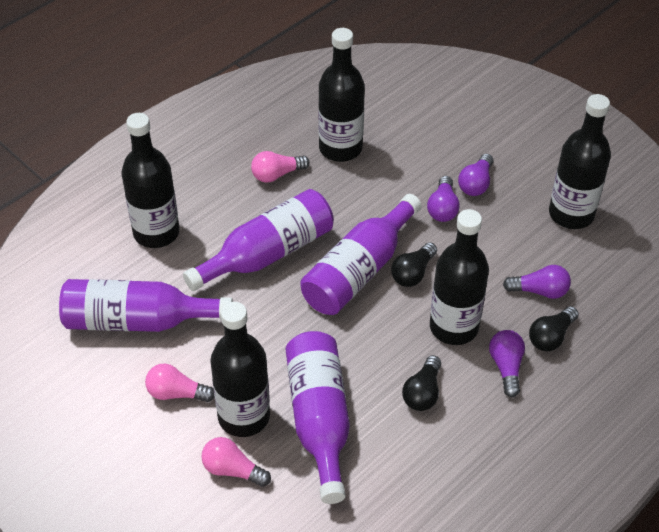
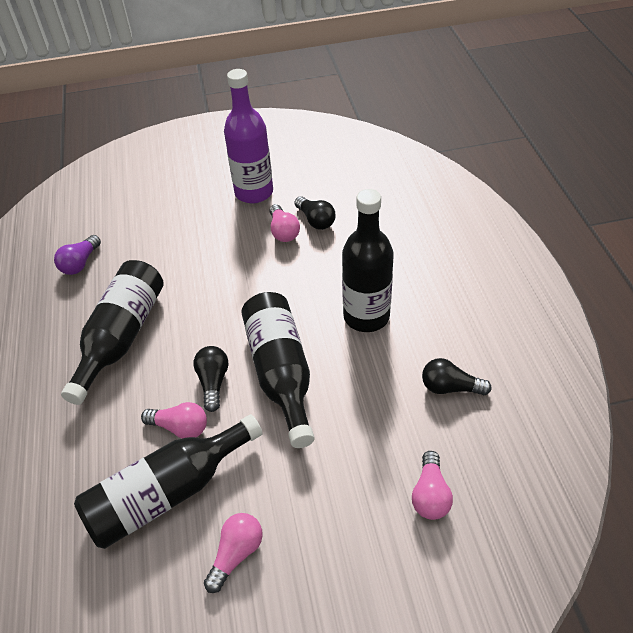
black bottle: 5 -> 4
pink light bulb: 3 -> 4
purple bottle: 4 -> 1
purple light bulb: 4 -> 1

